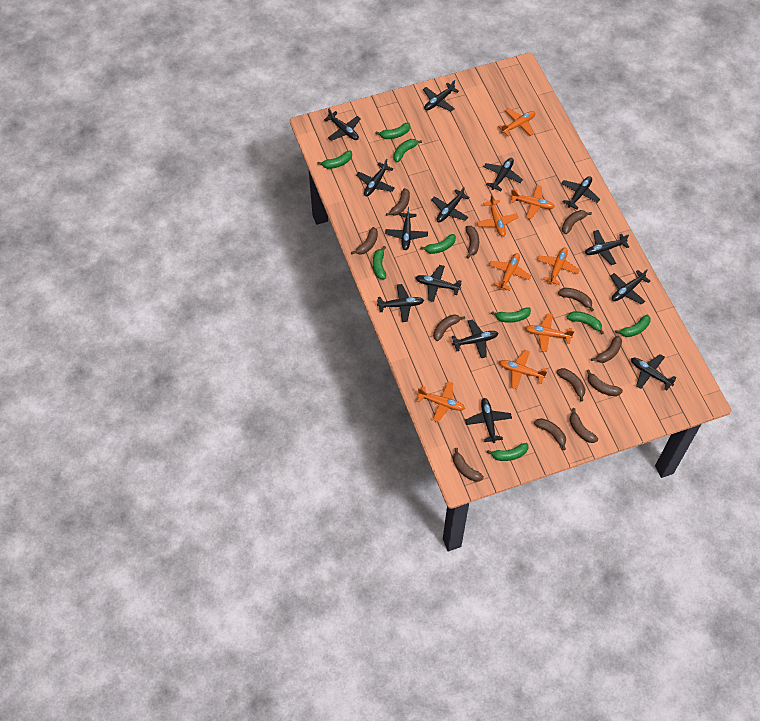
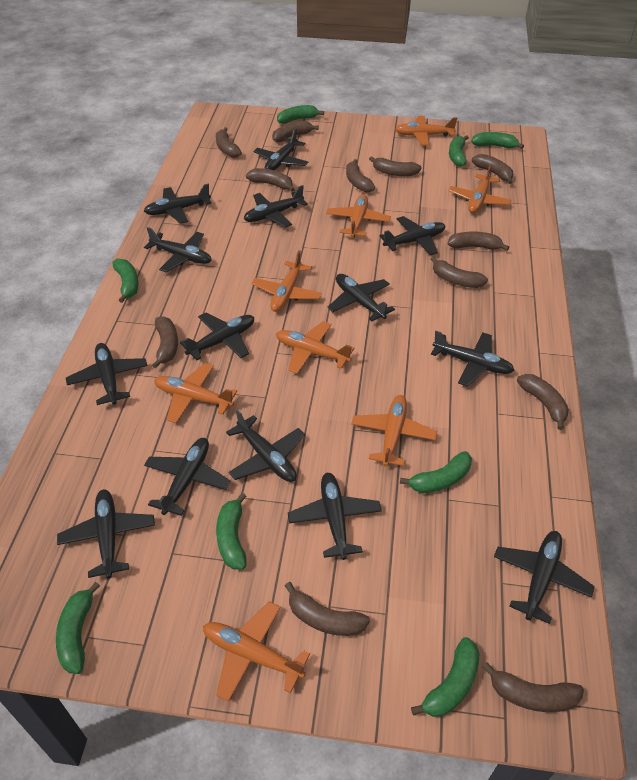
green banana: 9 -> 8

